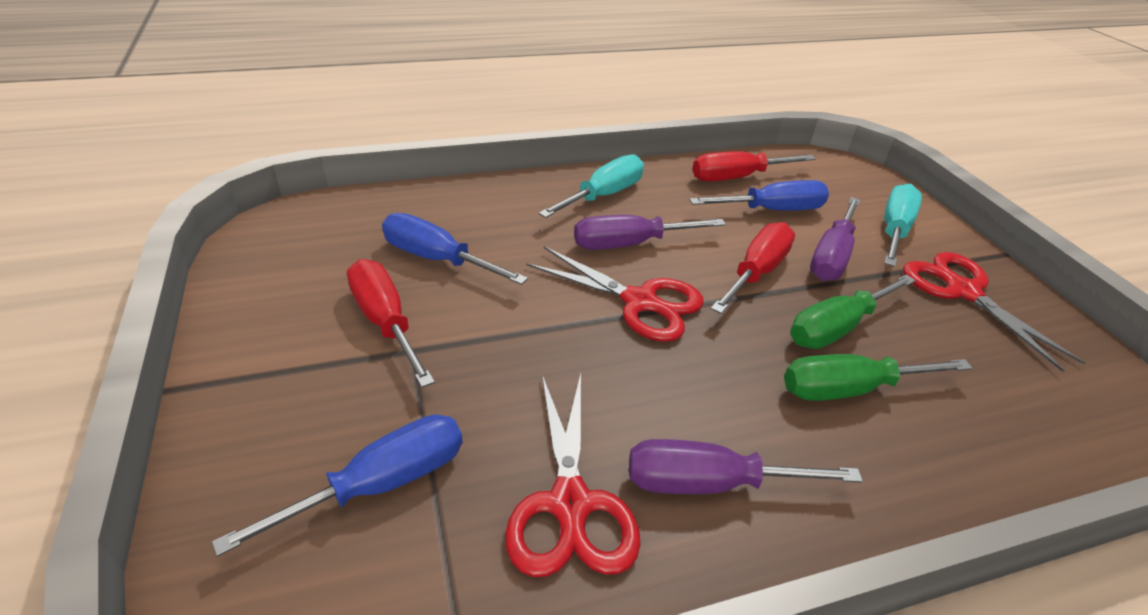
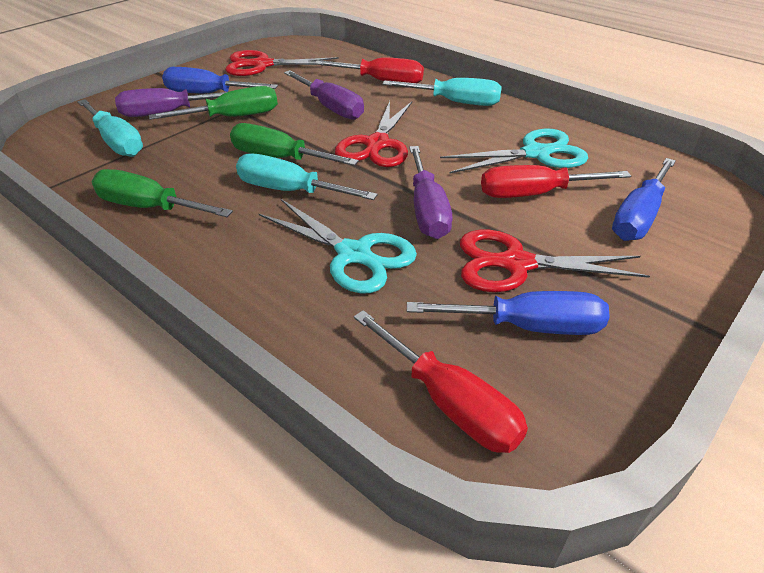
green screwdriver: 2 -> 3
turquoise scissors: 0 -> 2
turquoise screwdriver: 2 -> 3

